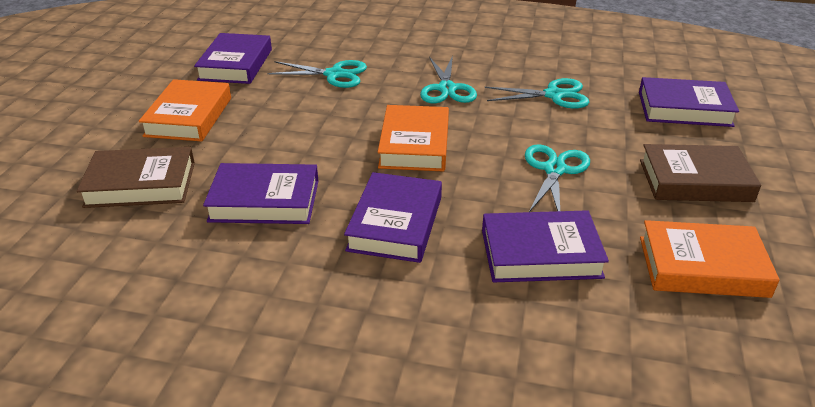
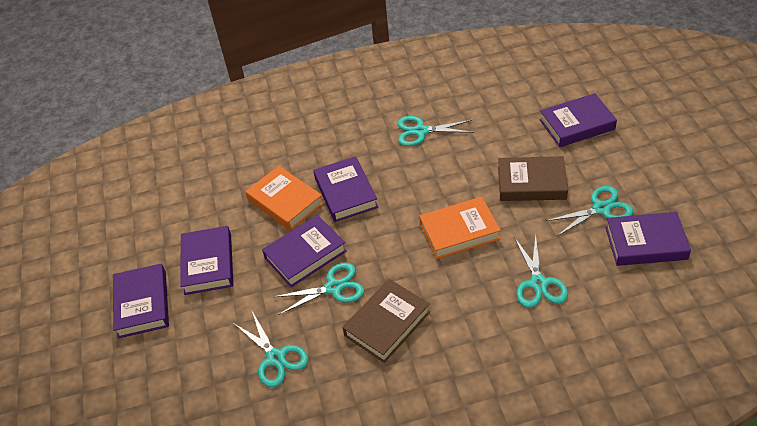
orange book: 3 -> 2
purple book: 5 -> 6
turquoise scissors: 4 -> 5

